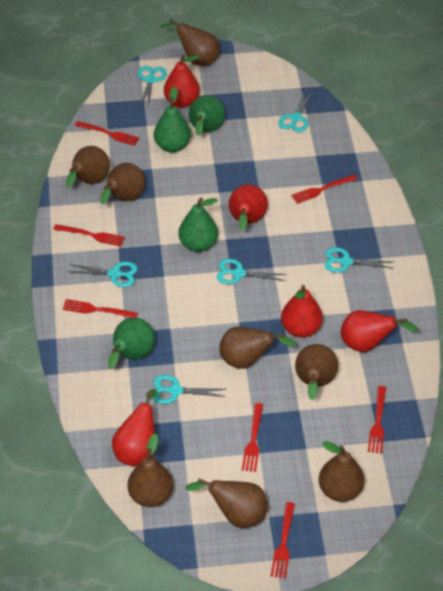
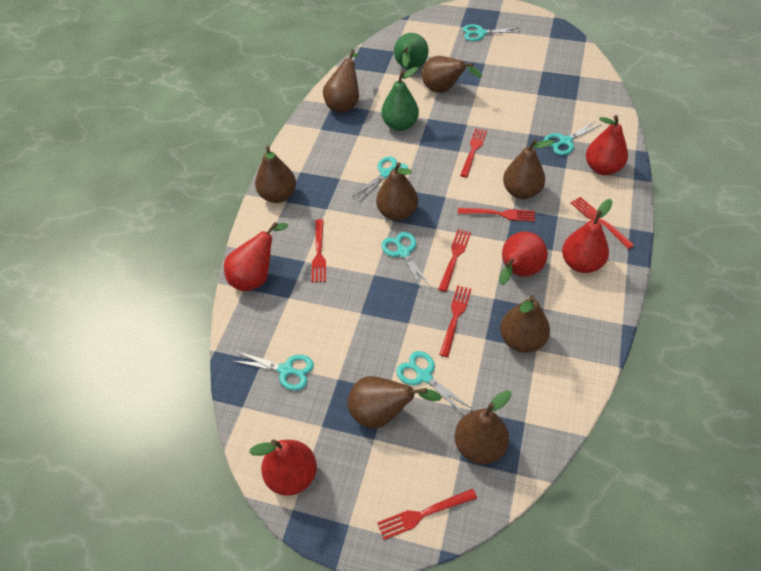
green pear: 4 -> 2

